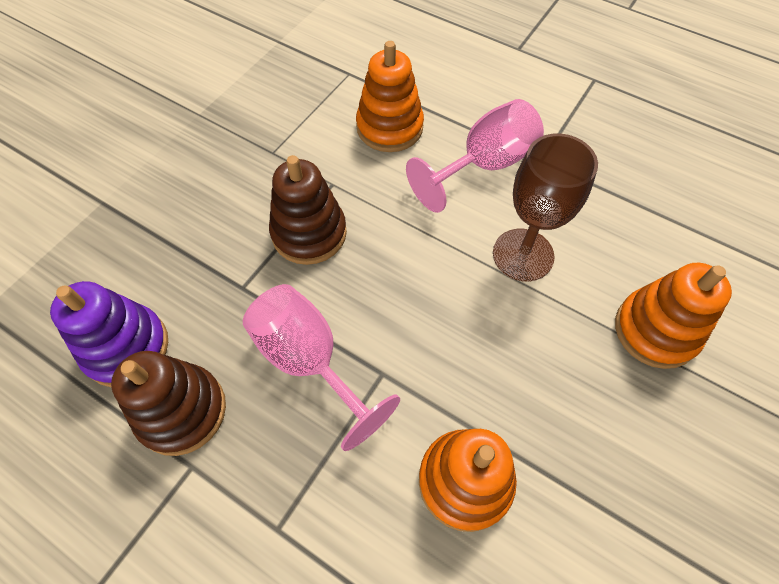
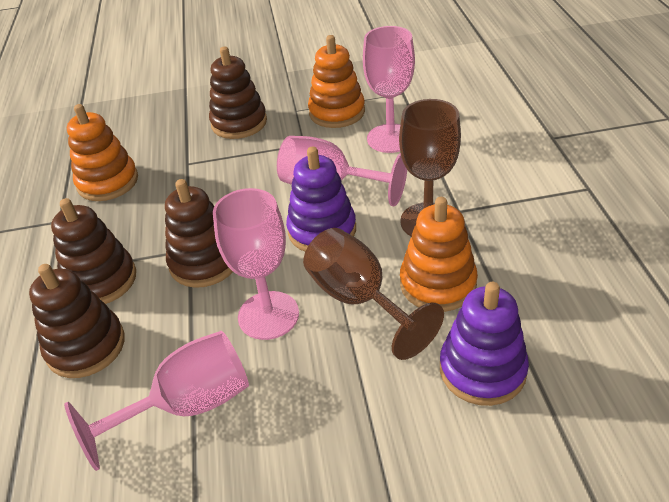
brown goblet: 1 -> 2
brown stacking toy: 2 -> 4
pink goblet: 2 -> 4
purple stacking toy: 1 -> 2

